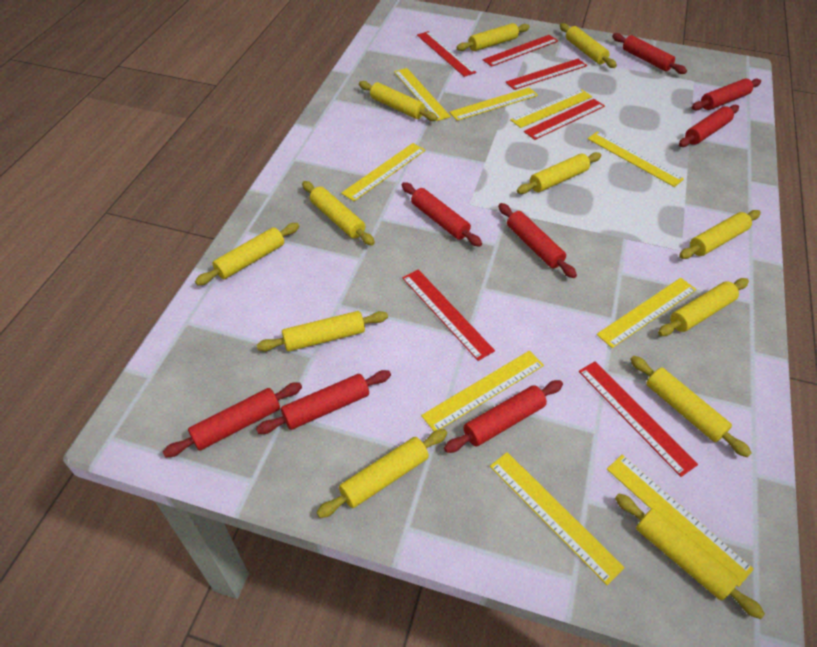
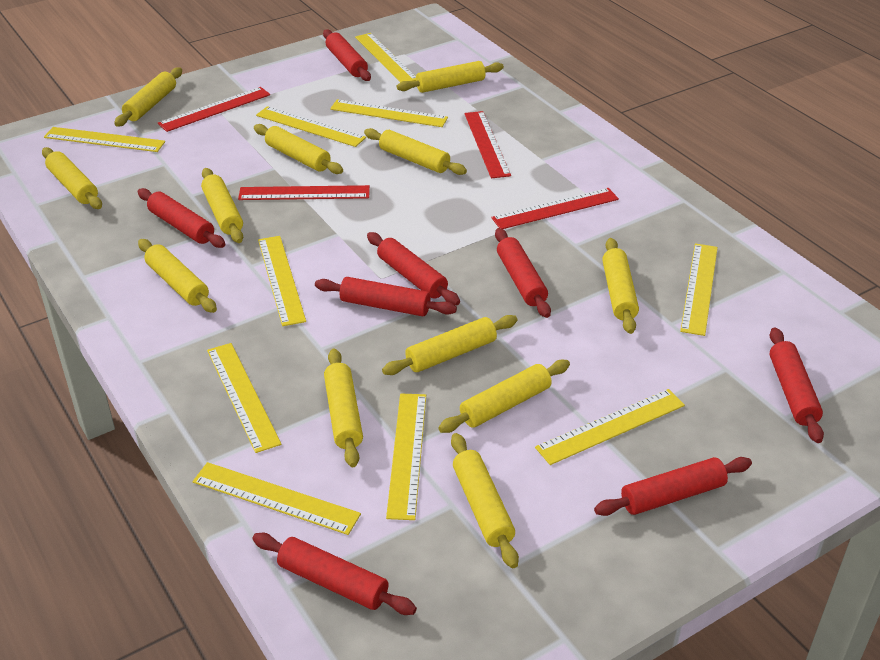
red ruler: 6 -> 4
yellow ruler: 9 -> 10

